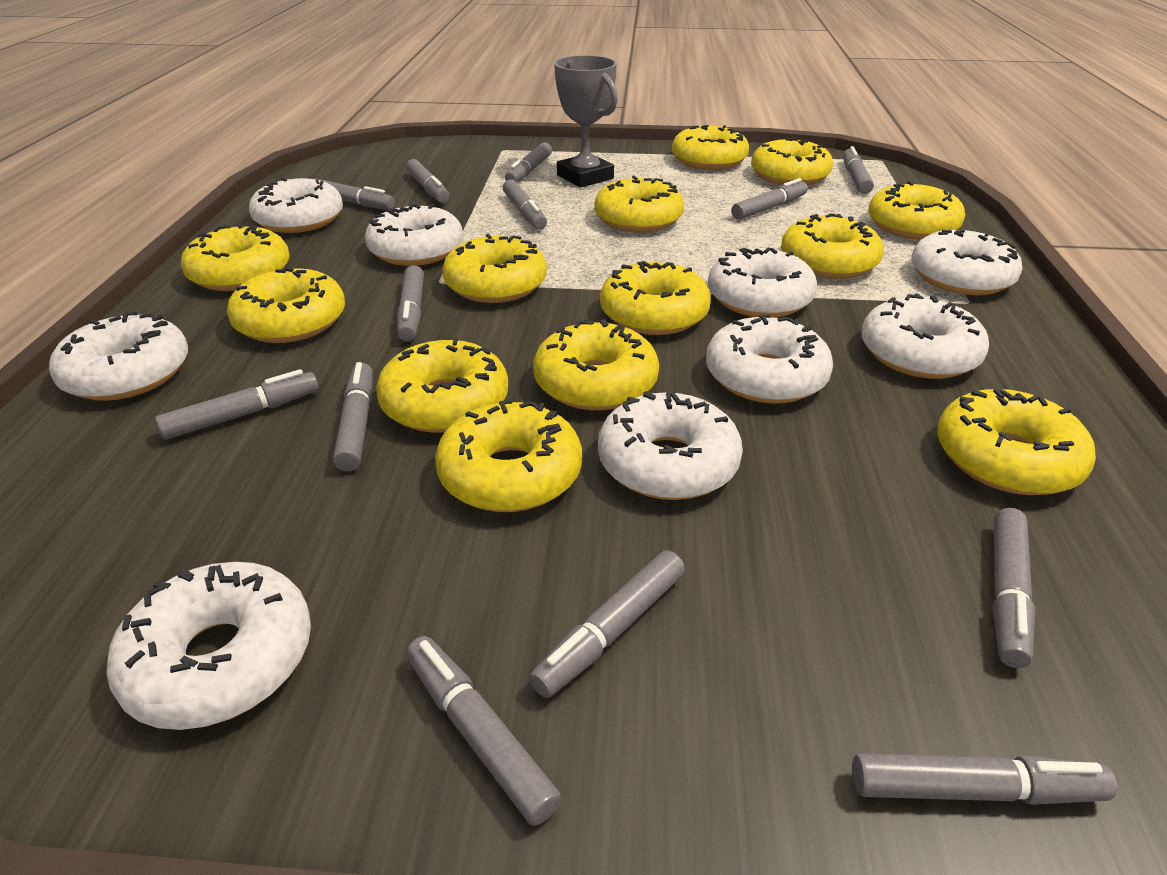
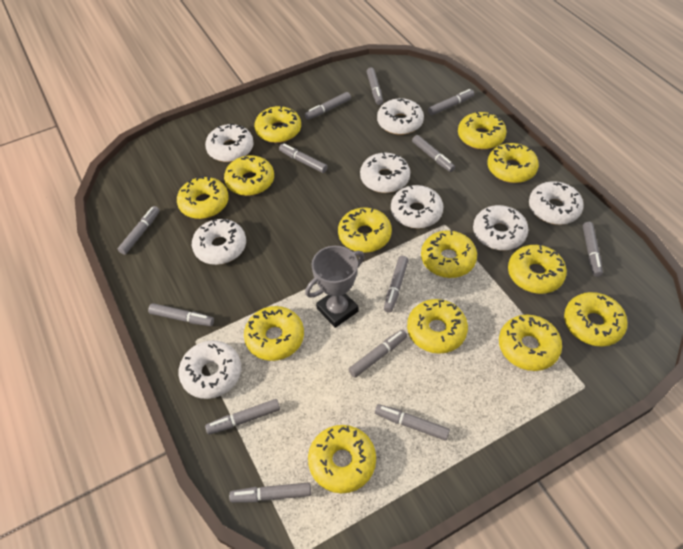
white donut: 9 -> 8

